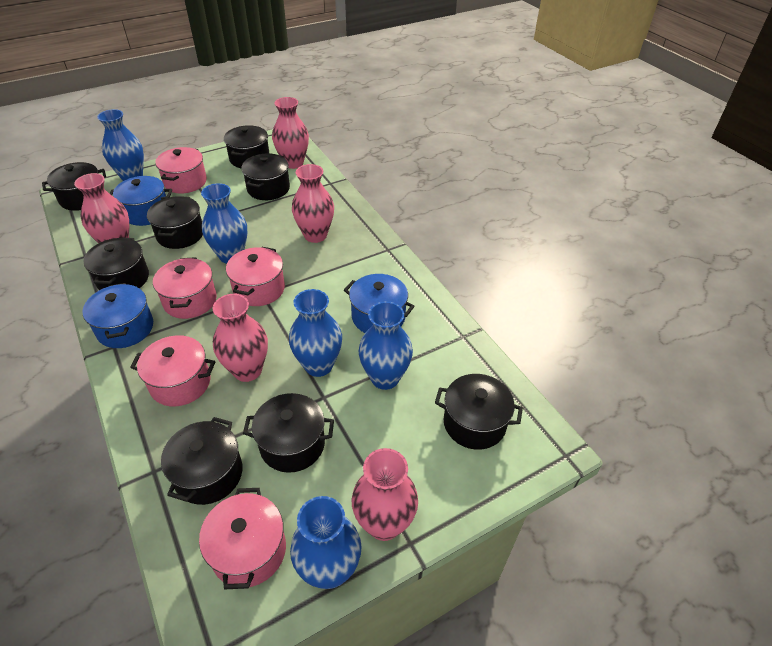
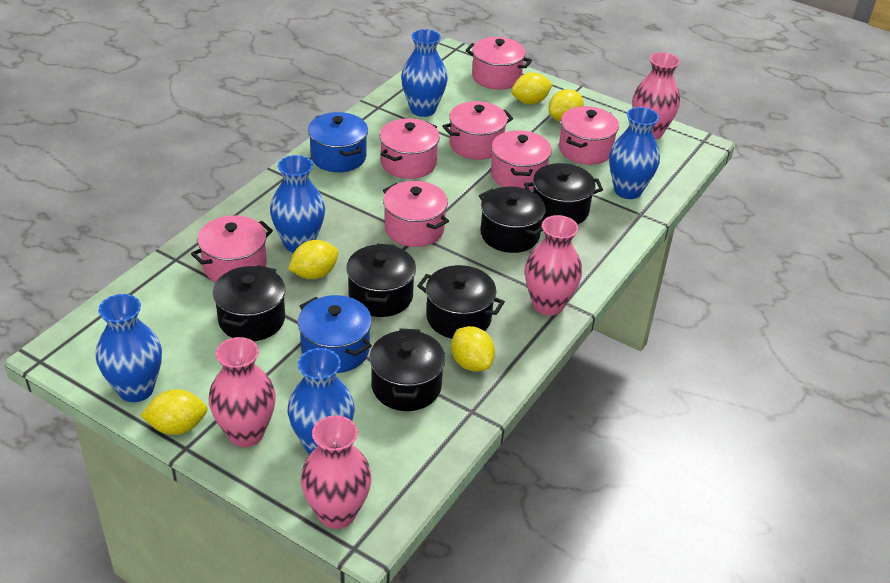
black pot: 8 -> 6
blue pot: 3 -> 2
pink pot: 5 -> 7
pink vase: 5 -> 4
yellow lemon: 0 -> 5

